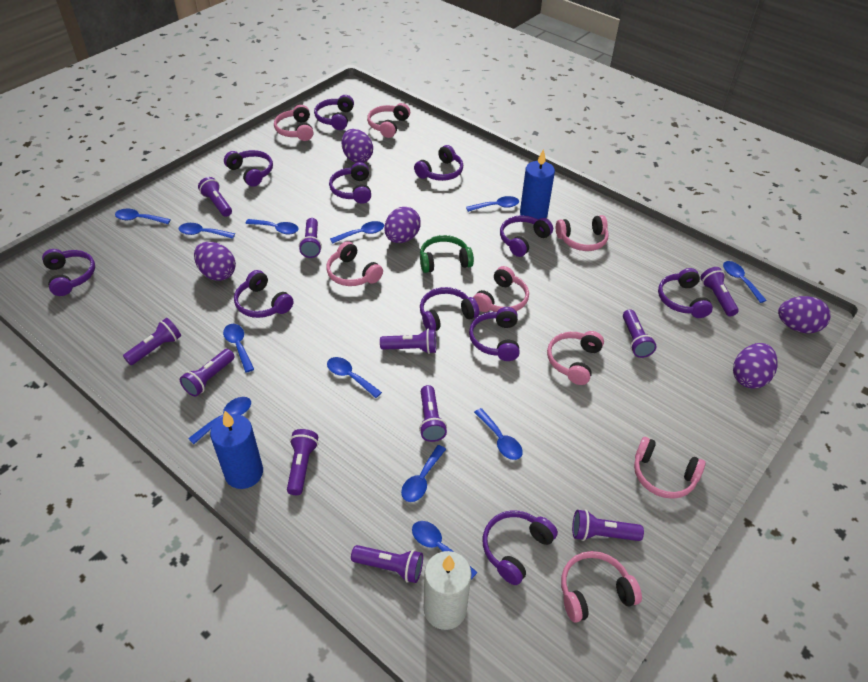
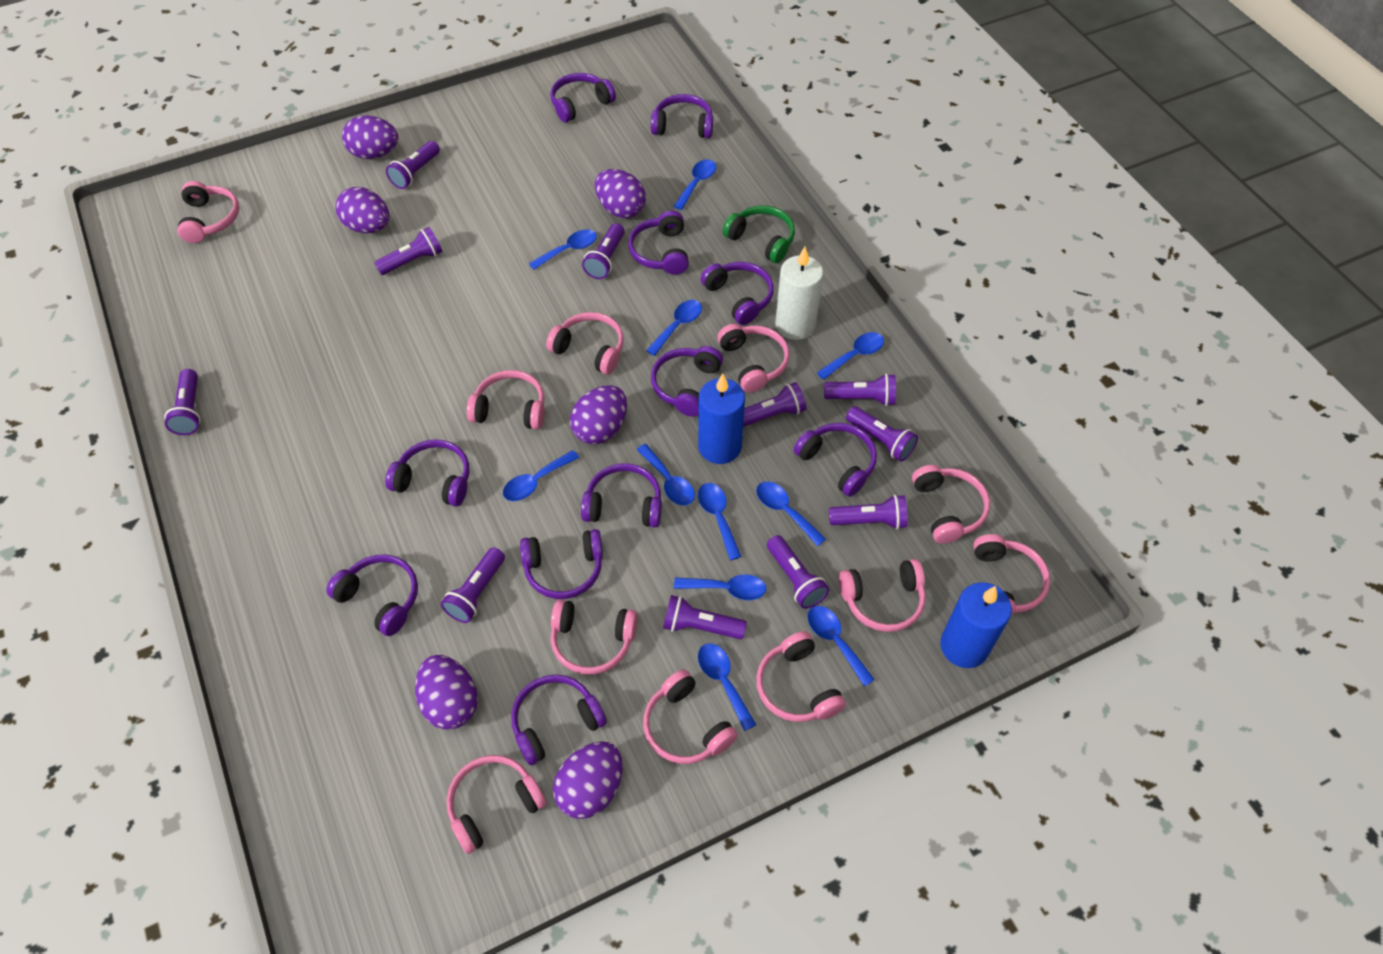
blue spoon: 12 -> 11
pink headphones: 8 -> 11
purple egg: 5 -> 6

